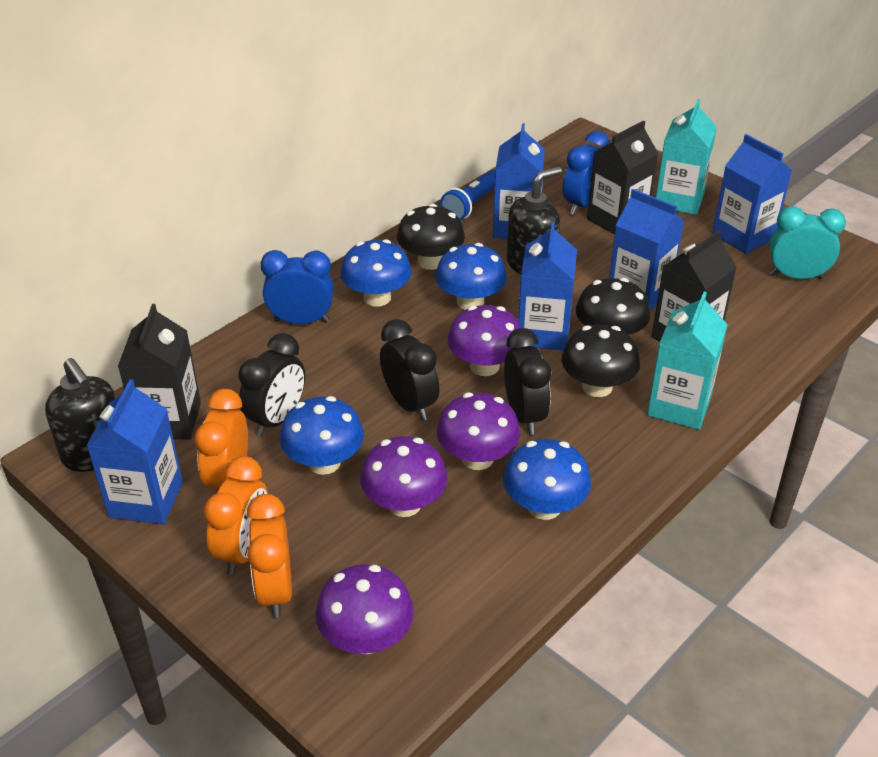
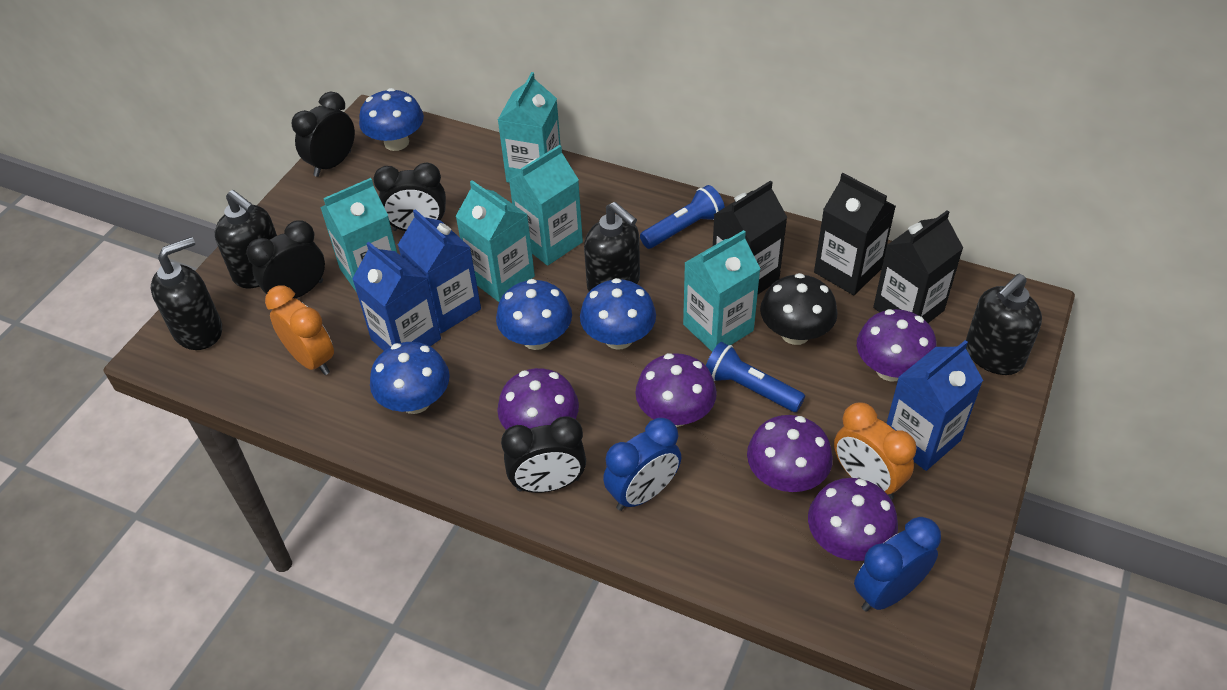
black clock: 3 -> 4
black mushroom: 3 -> 1
black soap dispenser: 2 -> 4
blue carton: 5 -> 3
blue flashlight: 1 -> 2
orange clock: 3 -> 2
purple mushroom: 4 -> 5
turquoise carton: 2 -> 5
turquoise clock: 1 -> 0

